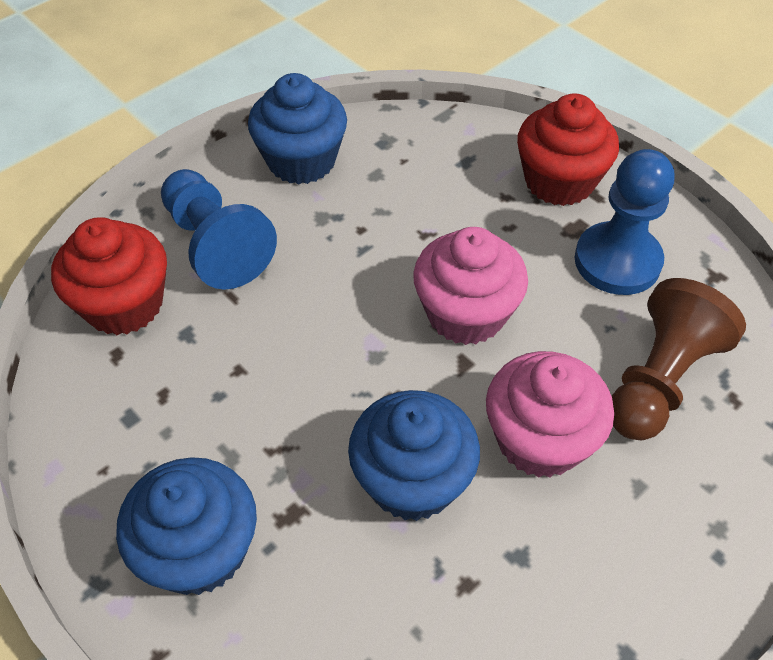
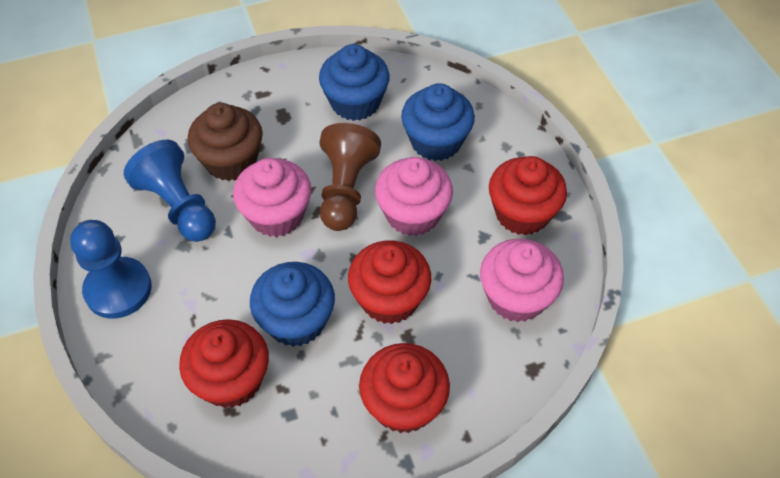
brown cupcake: 0 -> 1
pink cupcake: 2 -> 3
red cupcake: 2 -> 4

